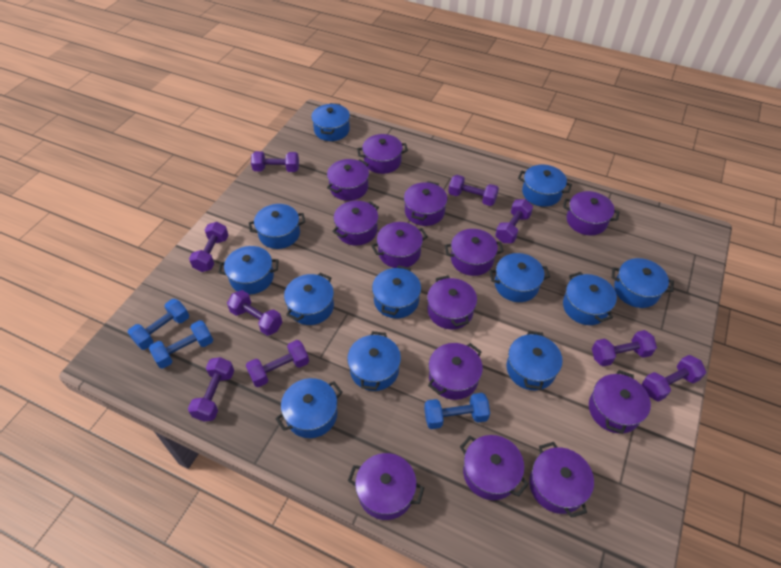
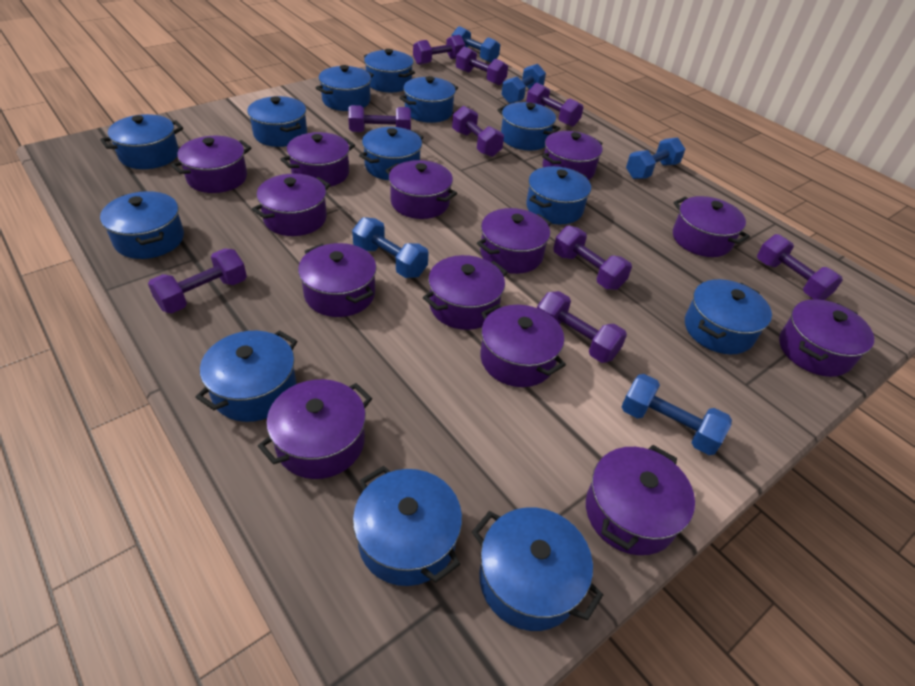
blue dumbbell: 3 -> 5
blue pot: 12 -> 13

